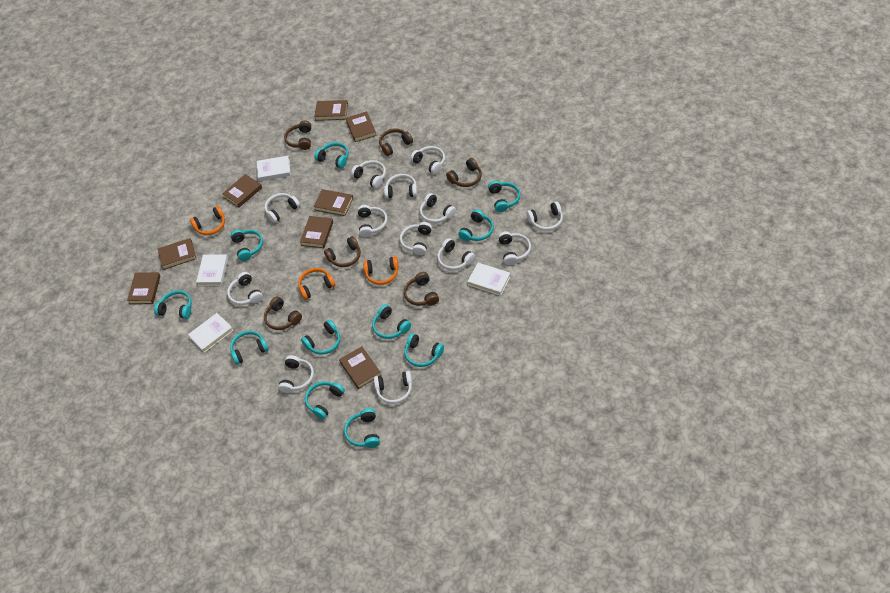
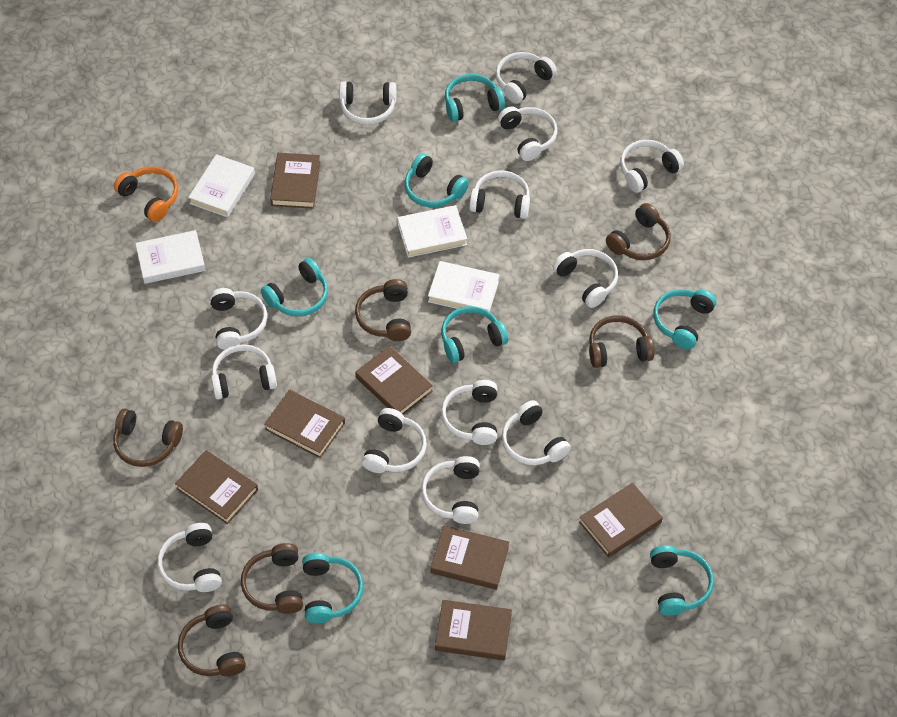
brown book: 8 -> 7
orange headphones: 3 -> 1
turquoise headphones: 11 -> 7

